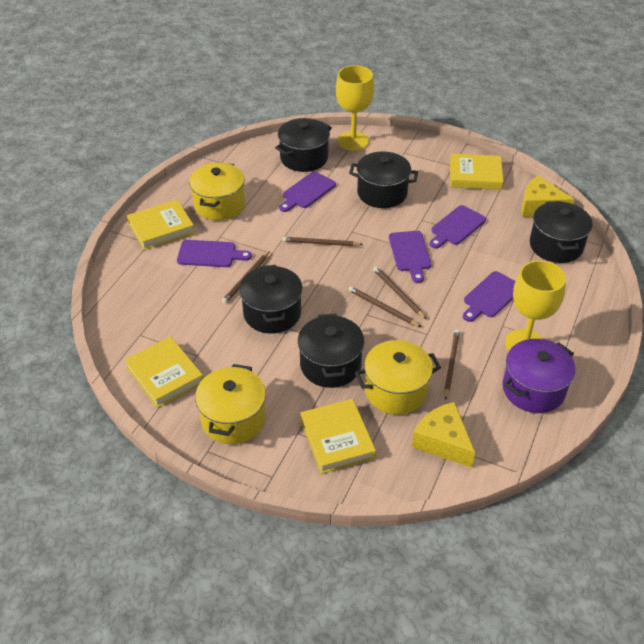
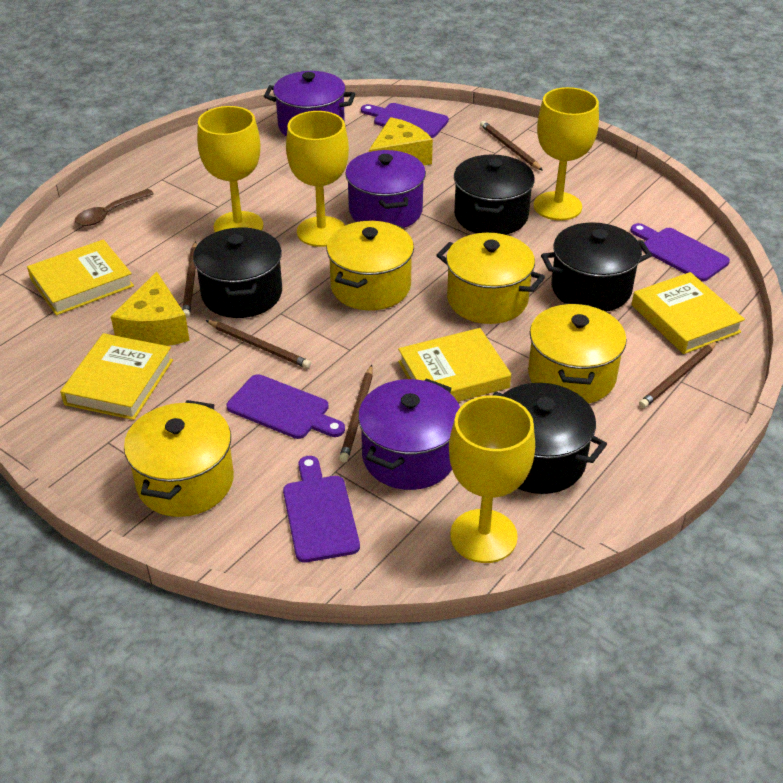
black pot: 5 -> 4
brown spoon: 0 -> 1
purple cutting board: 5 -> 4
purple pot: 1 -> 3
yellow goblet: 2 -> 4
yellow pot: 3 -> 4

